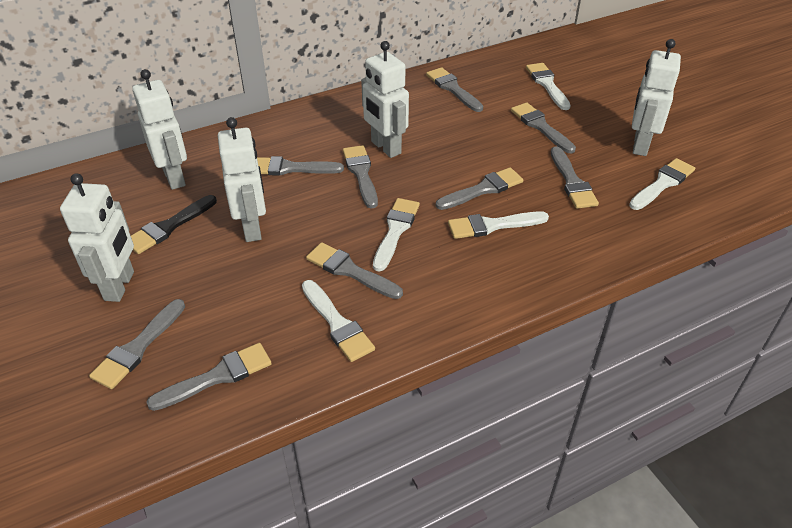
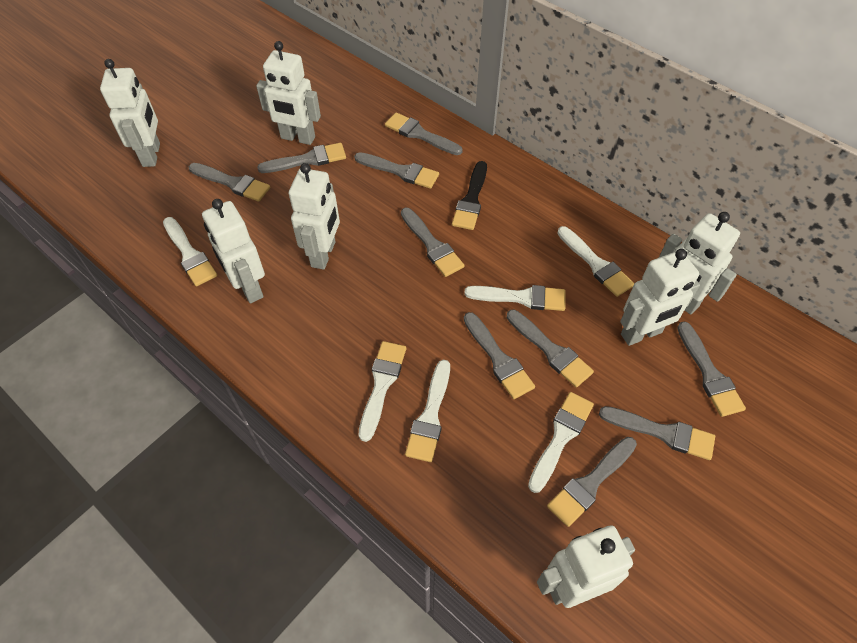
grey brush: 9 -> 10
white brush: 5 -> 6
white robot: 5 -> 7

